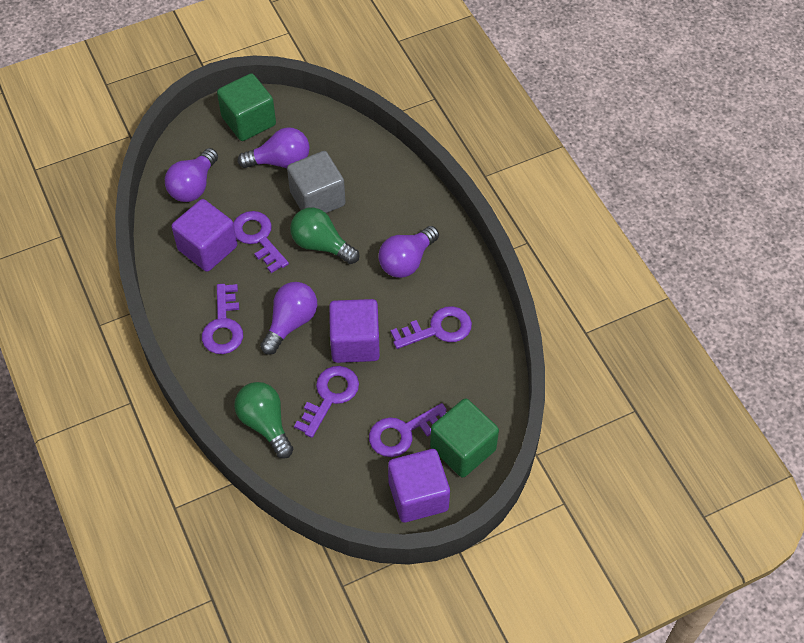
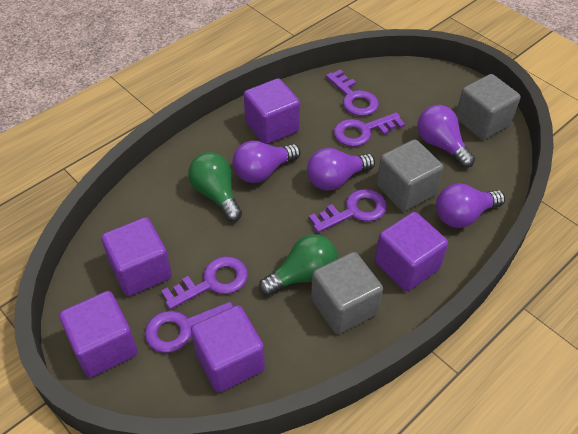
green cube: 2 -> 0
grey cube: 1 -> 3
purple cube: 3 -> 5

